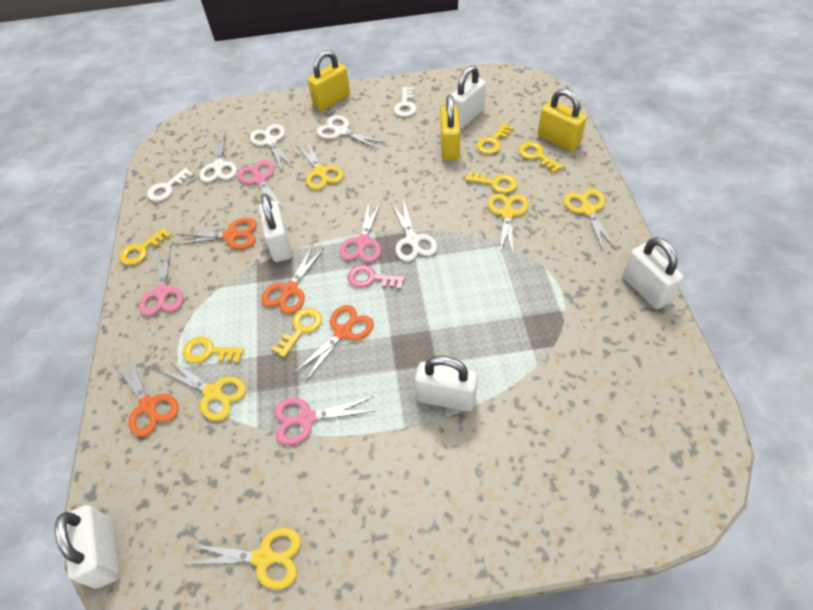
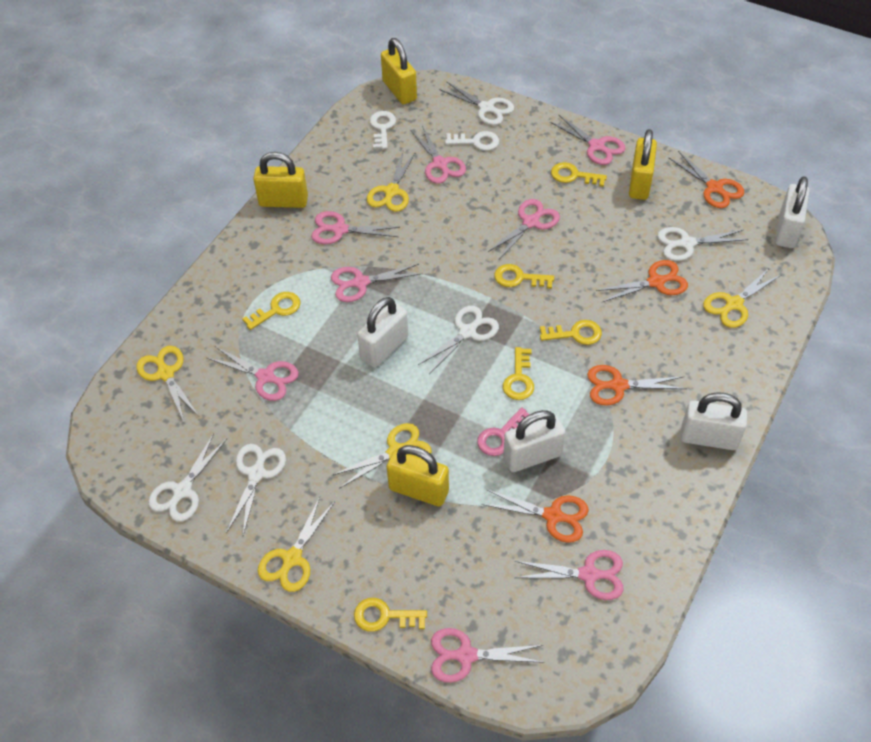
pink scissors: 4 -> 8
white padlock: 5 -> 4
white scissors: 4 -> 5
yellow padlock: 3 -> 4

